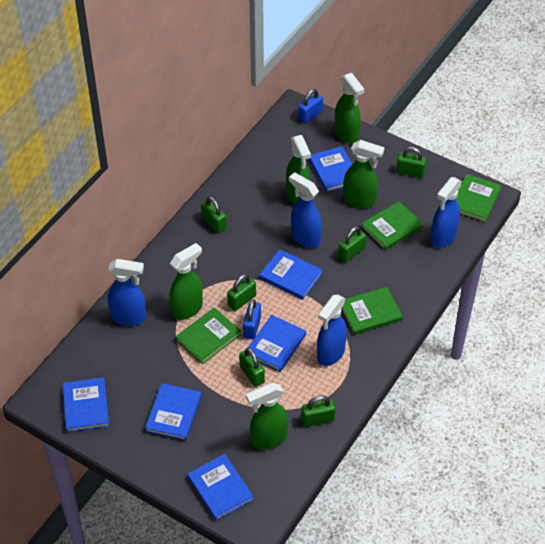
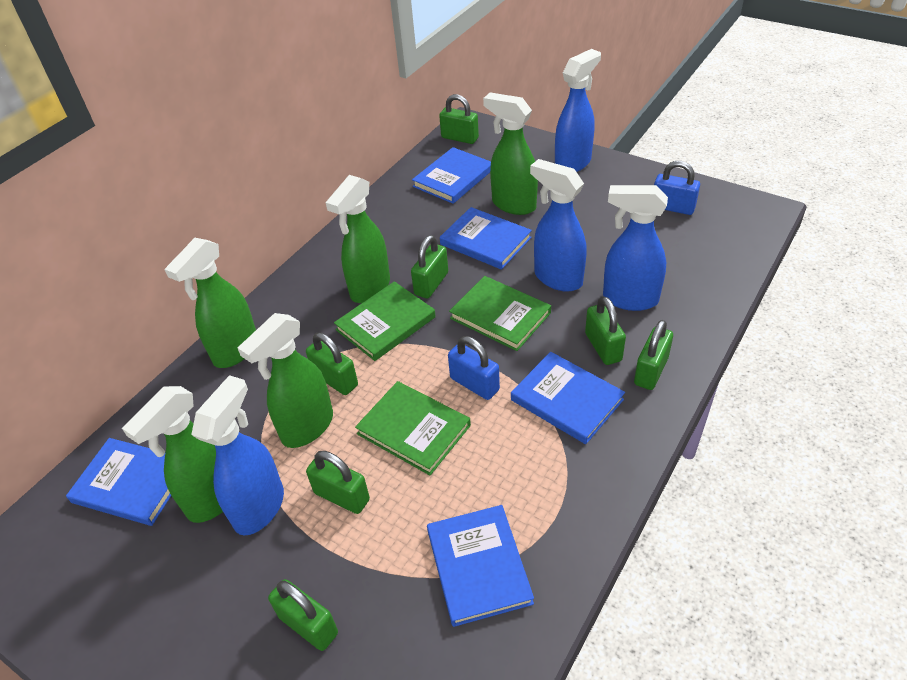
blue book: 6 -> 5
green book: 4 -> 3
green padlock: 6 -> 7

